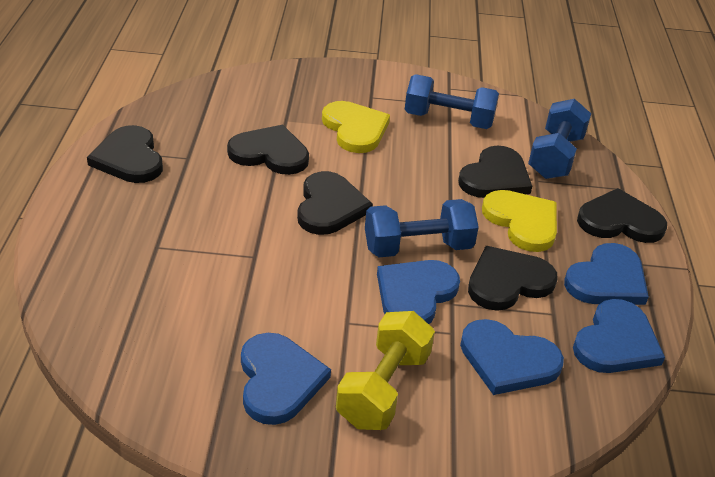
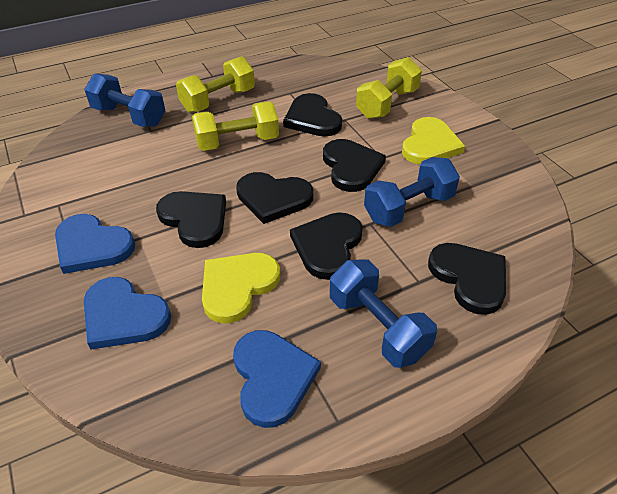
blue heart: 5 -> 3
yellow dumbbell: 1 -> 3

